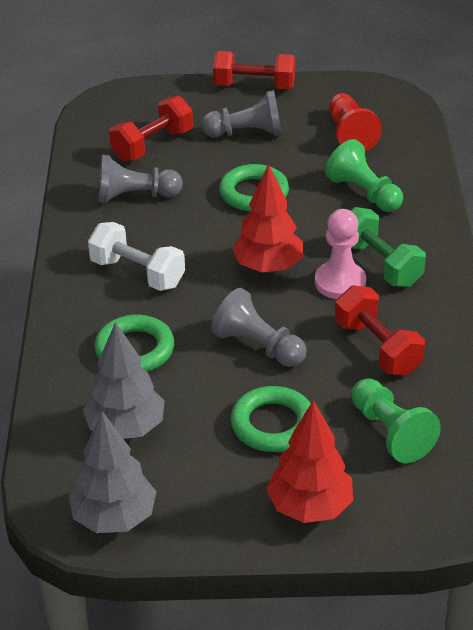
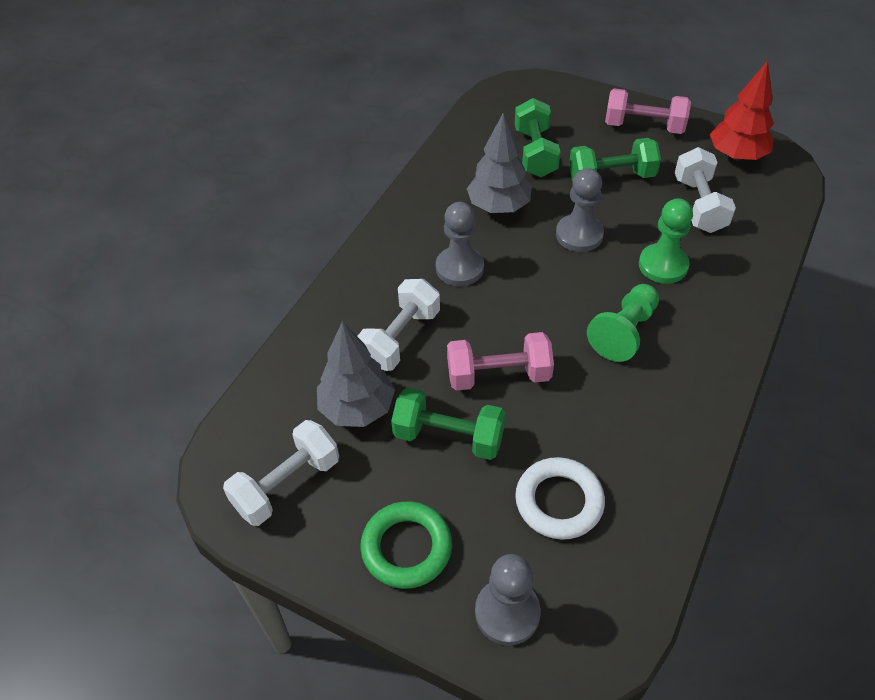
green dumbbell: 1 -> 3
green ring: 3 -> 1
pink dumbbell: 0 -> 2
pink pawn: 1 -> 0
red dumbbell: 3 -> 0
red pawn: 1 -> 0
red tree: 2 -> 1
white dumbbell: 1 -> 3
white ring: 0 -> 1

